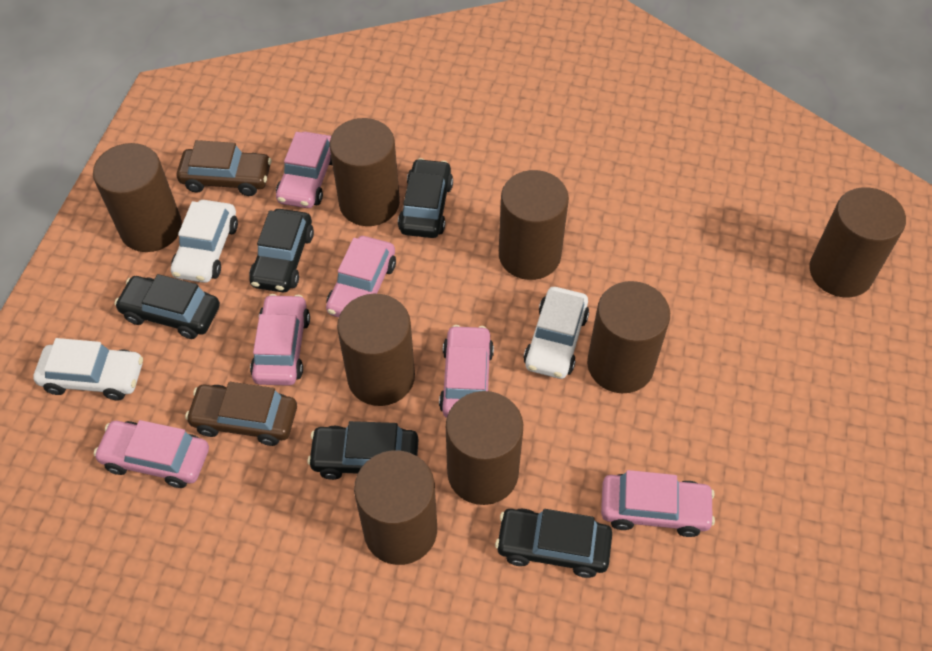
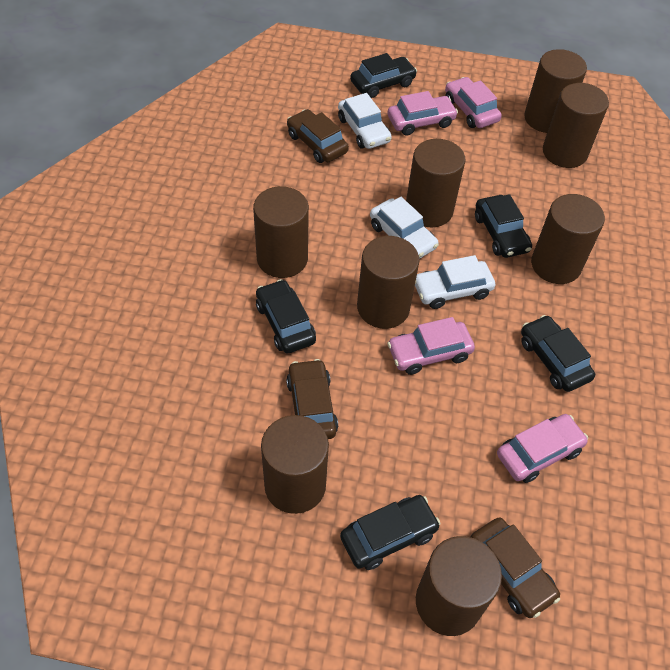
brown car: 2 -> 3
pink car: 6 -> 4

